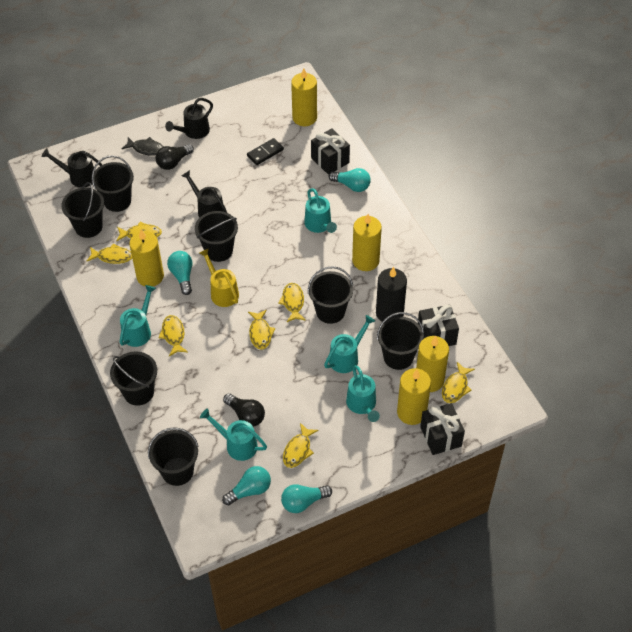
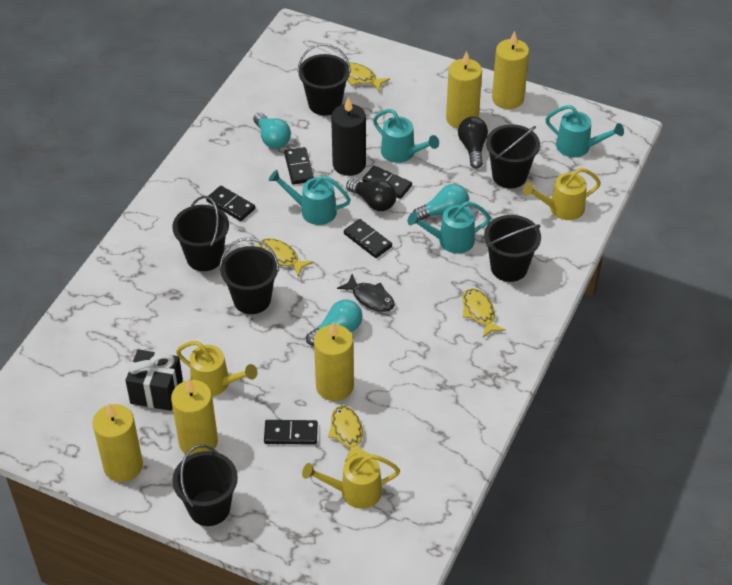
black bucket: 7 -> 6
black domino: 1 -> 5
black gift: 3 -> 1
black watering can: 3 -> 0
turquoise light bulb: 4 -> 3
turquoise watering can: 5 -> 4
yellow fish: 7 -> 4
yellow watering can: 1 -> 3

